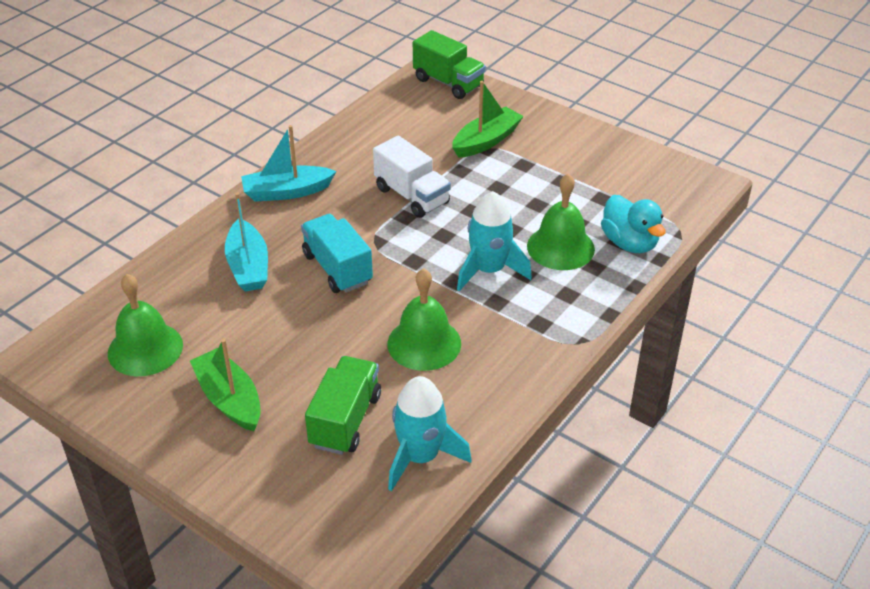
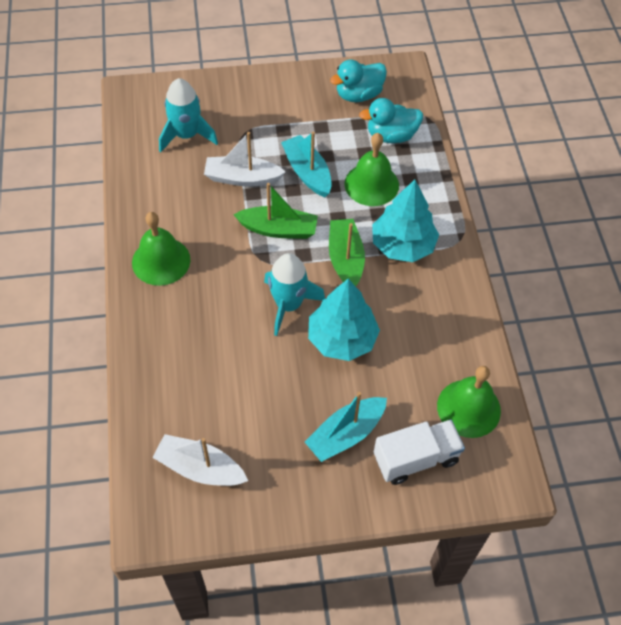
green truck: 2 -> 0
turquoise duck: 1 -> 2
turquoise tree: 0 -> 2
turquoise truck: 1 -> 0
white boat: 0 -> 2

